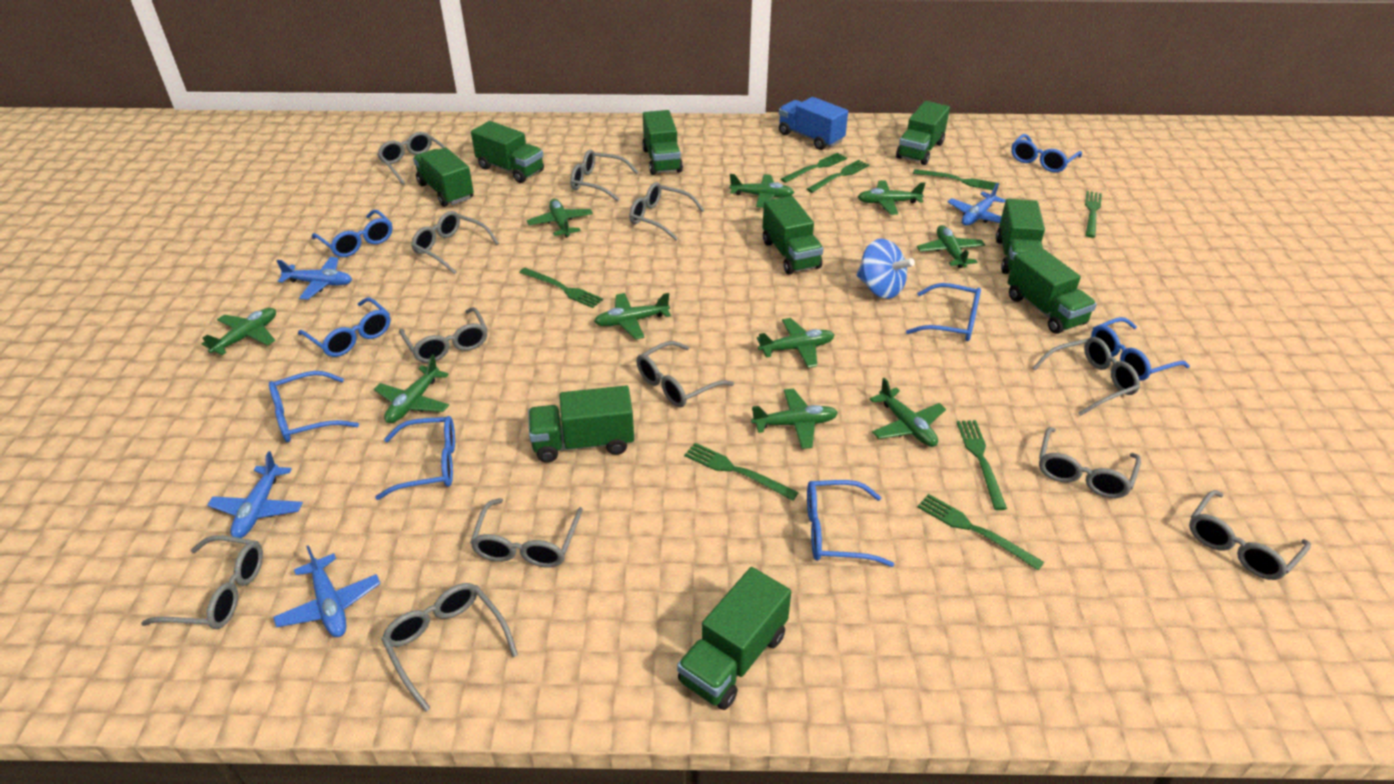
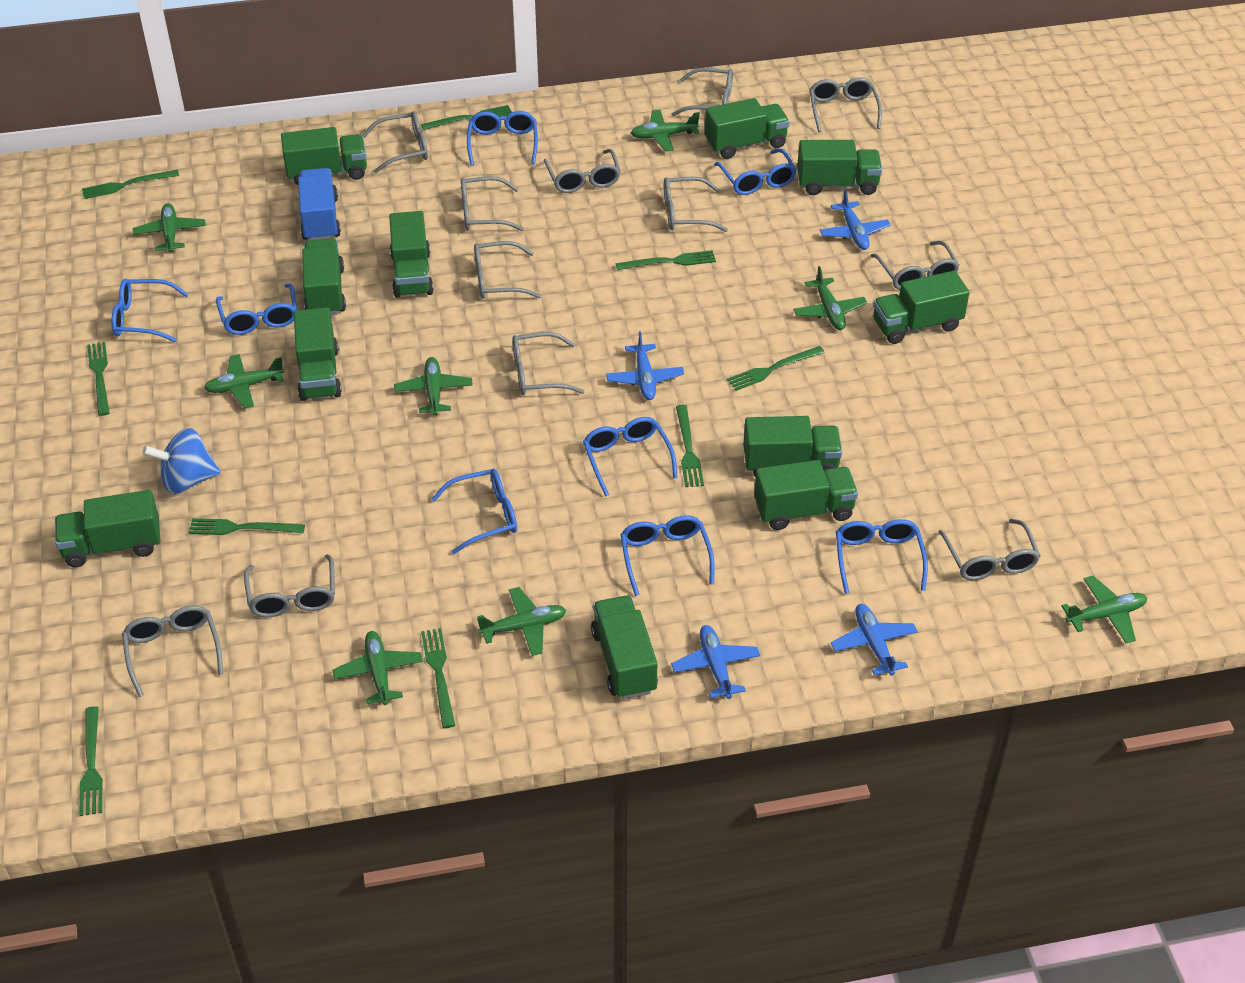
green fork: 8 -> 9
green plane: 10 -> 8
green truck: 9 -> 11

